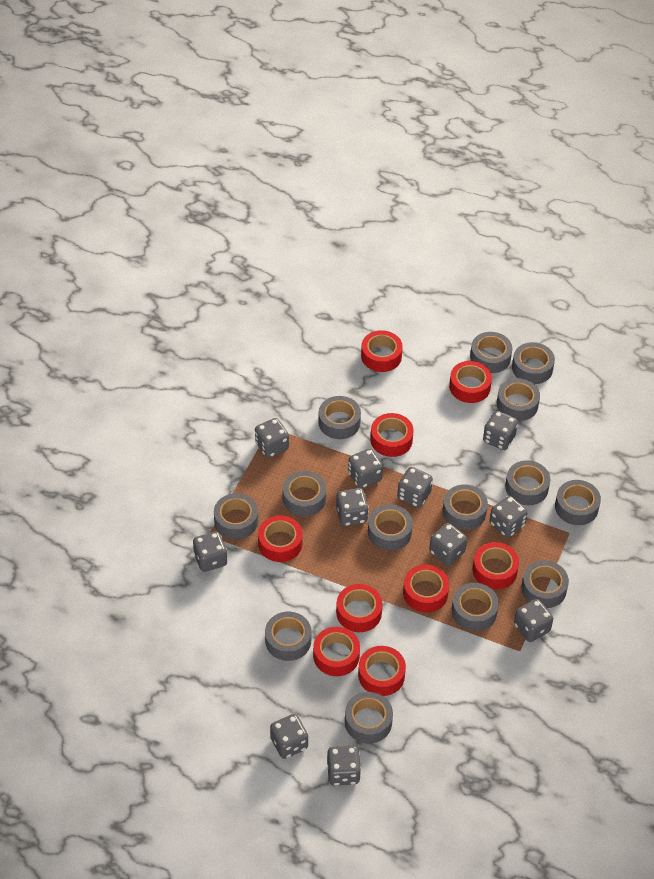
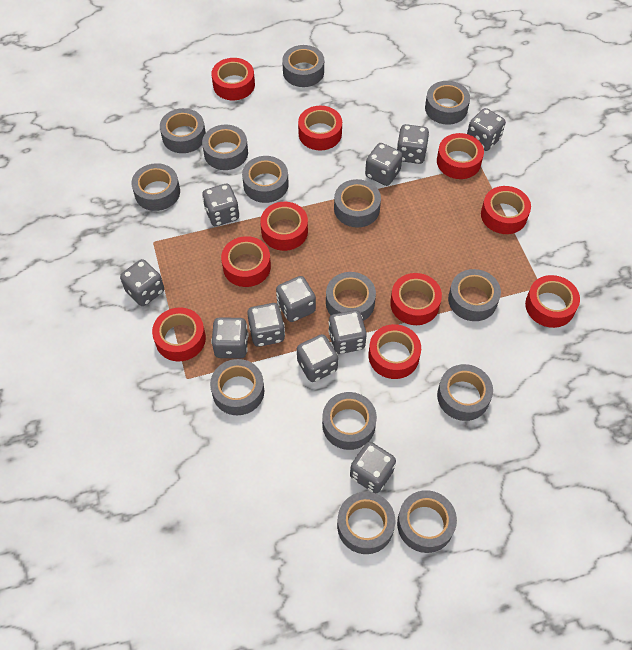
red tape: 9 -> 10

